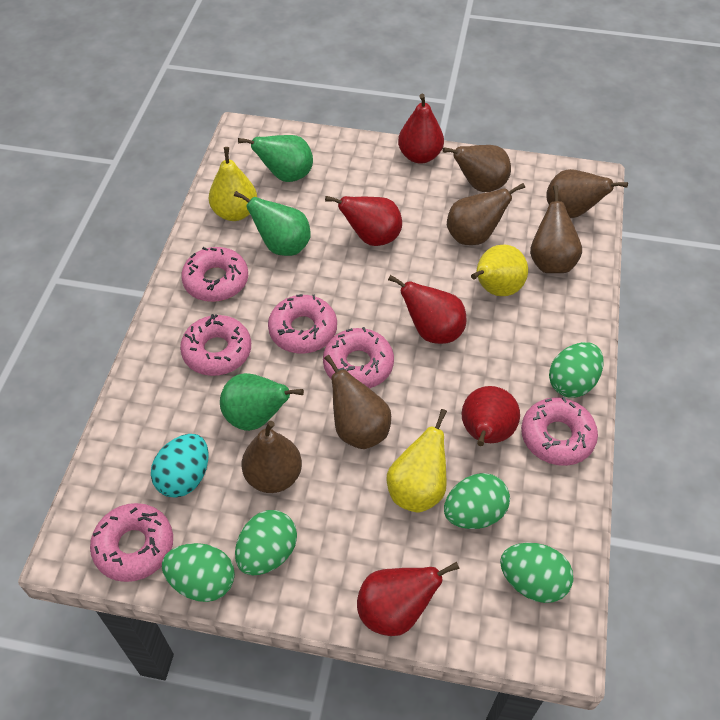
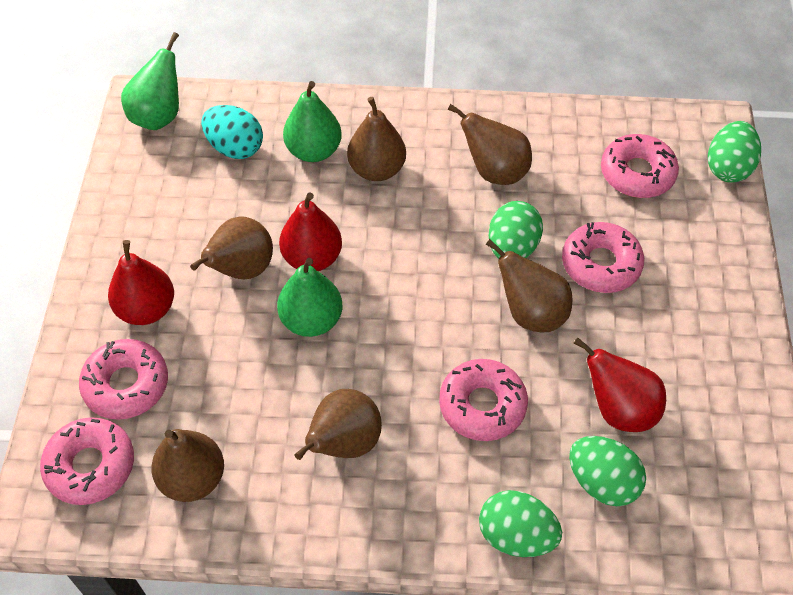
green egg: 5 -> 4
pink donut: 6 -> 5
red pear: 5 -> 3
yellow pear: 3 -> 0

